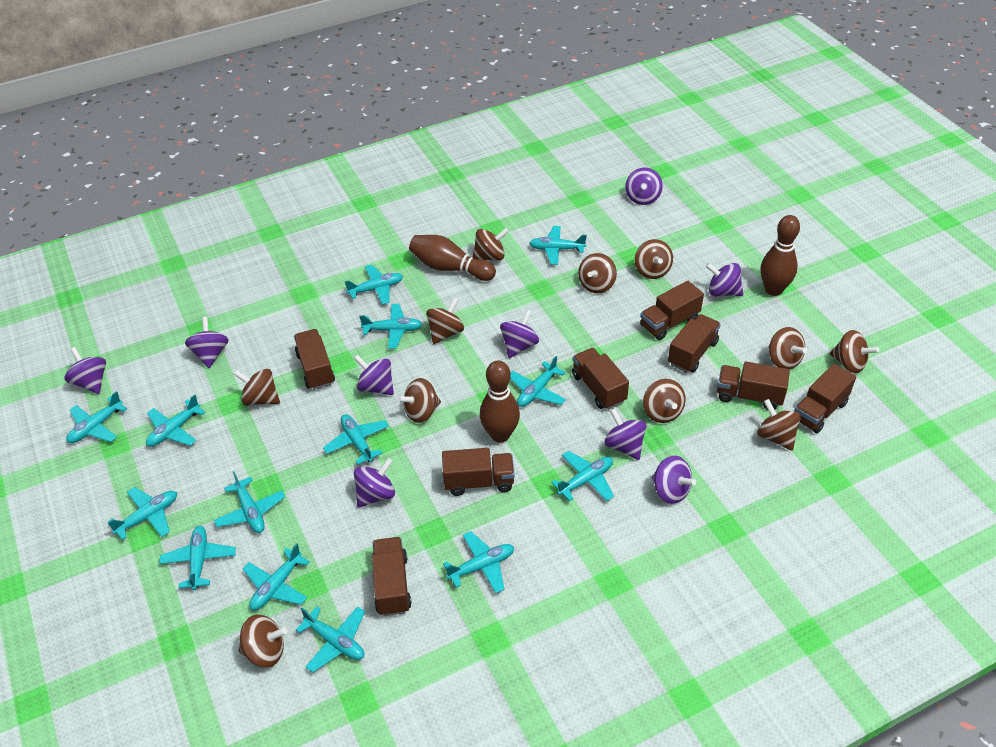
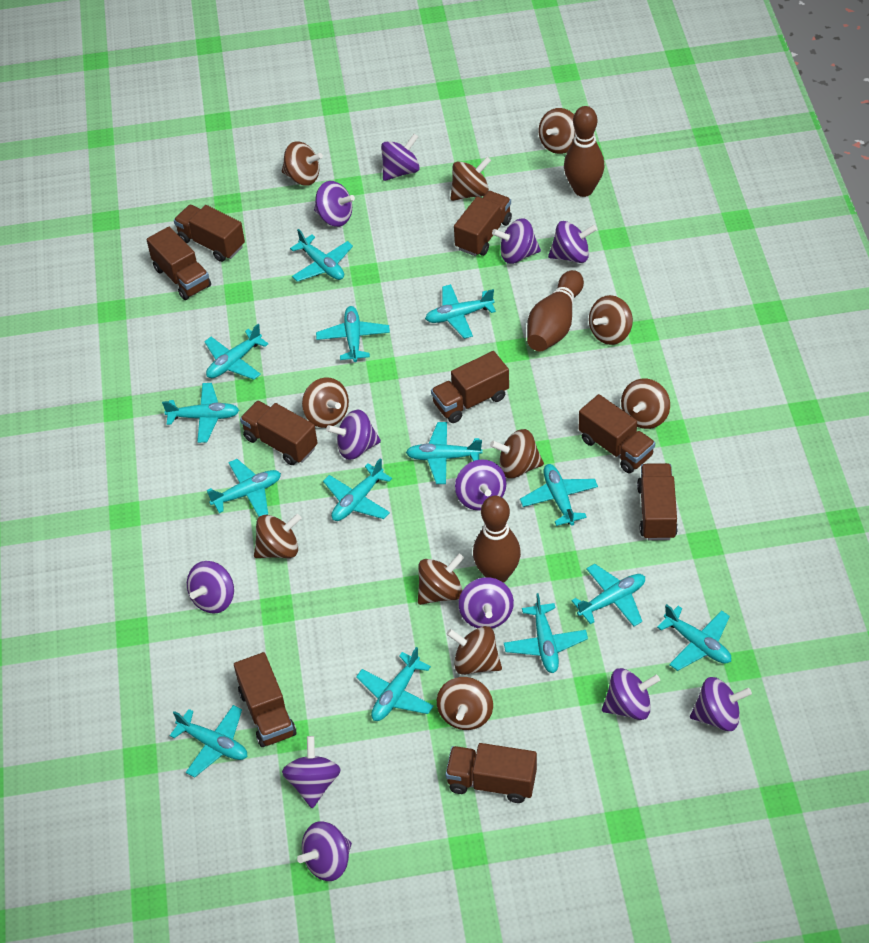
brown truck: 8 -> 9
purple spinning top: 9 -> 12

